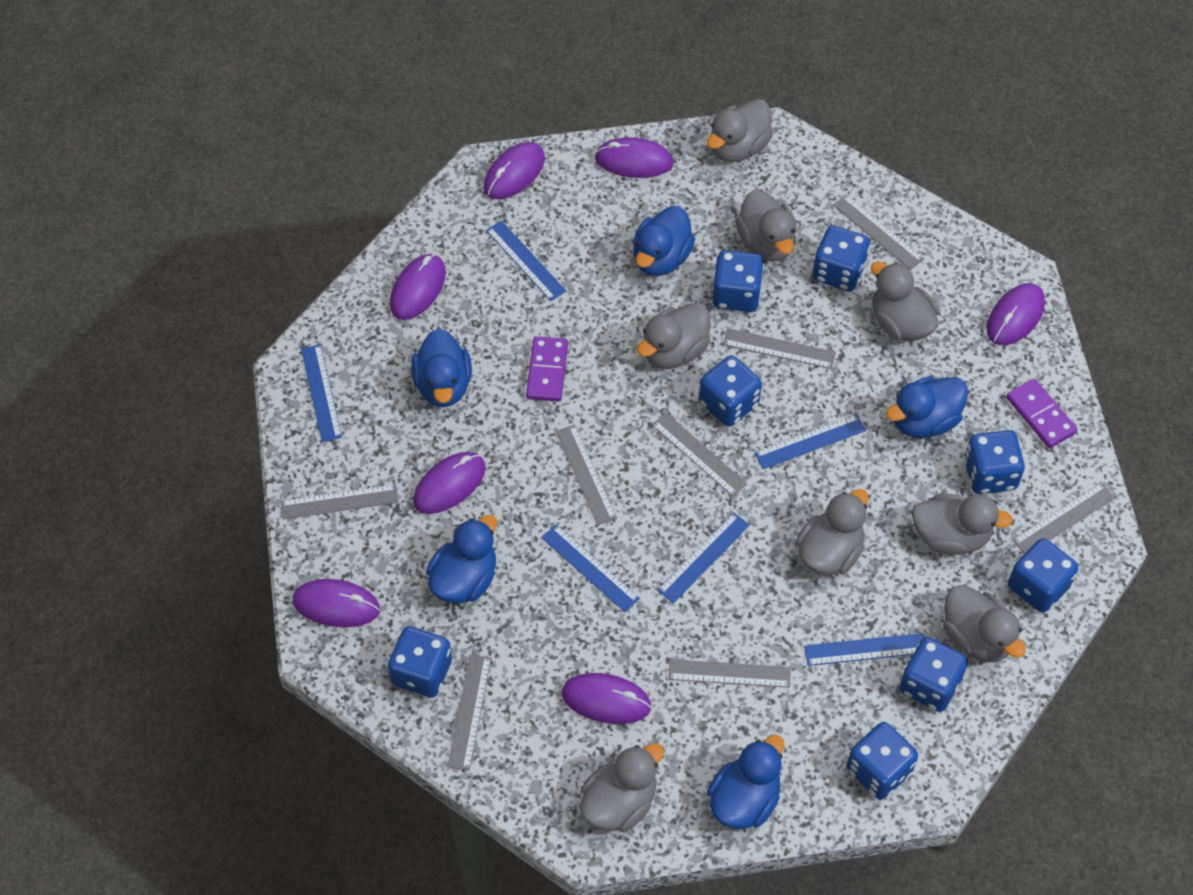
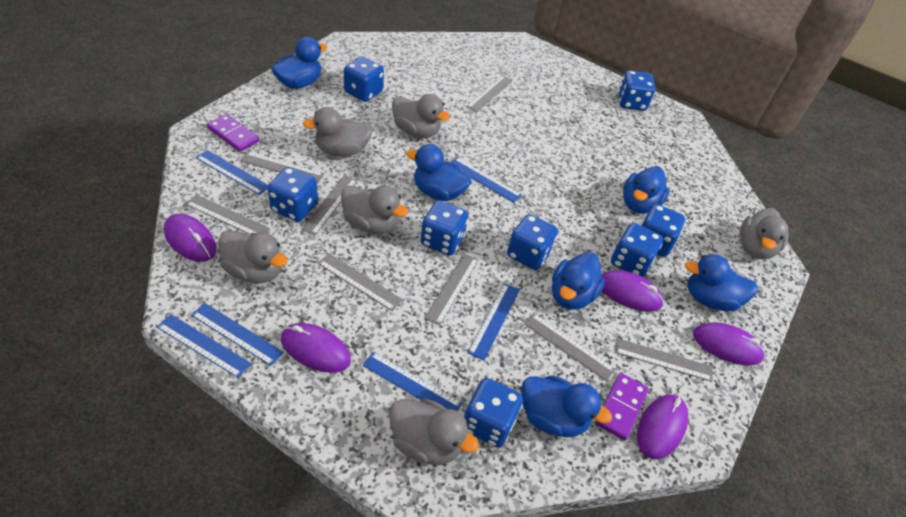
blue duck: 5 -> 6
grey duck: 8 -> 6
purple mouse: 7 -> 5

